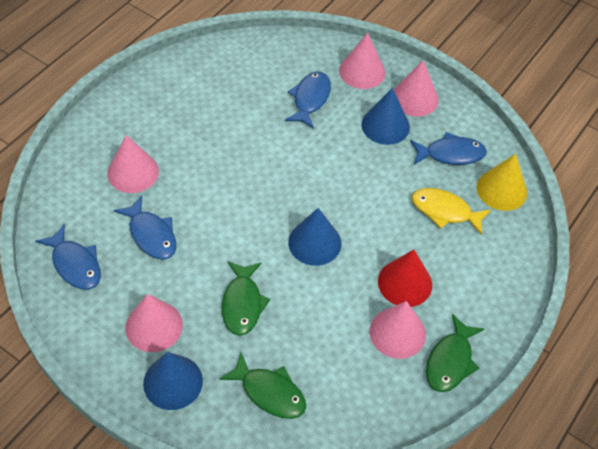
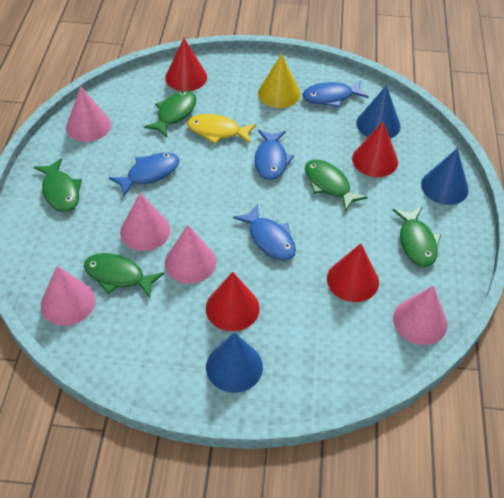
green fish: 3 -> 5
red cone: 1 -> 4

